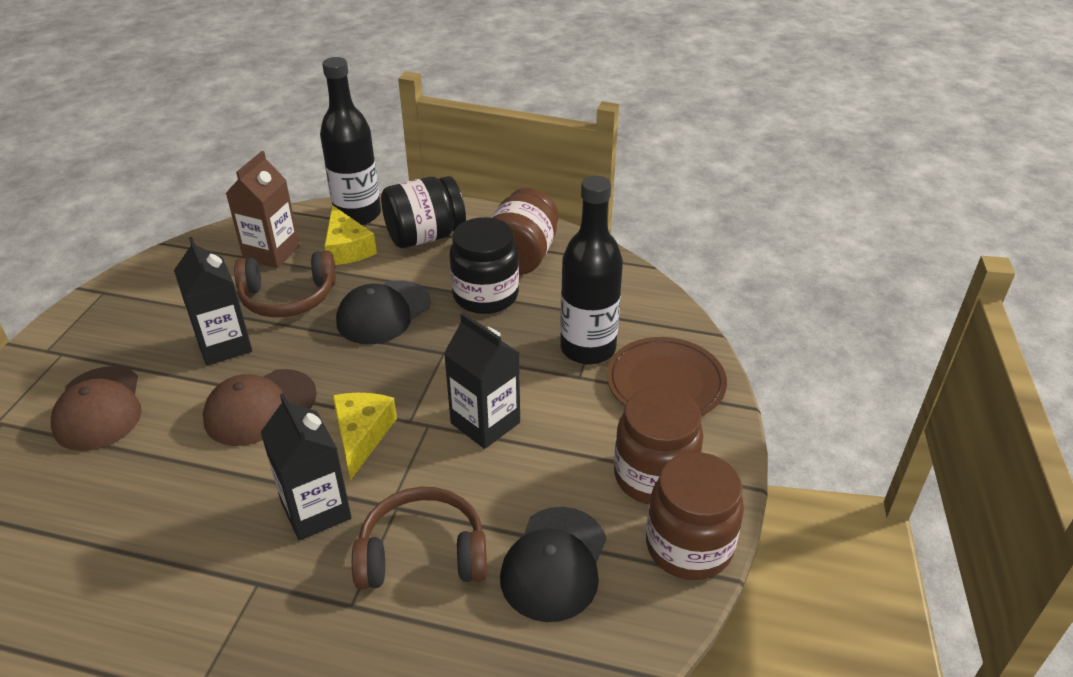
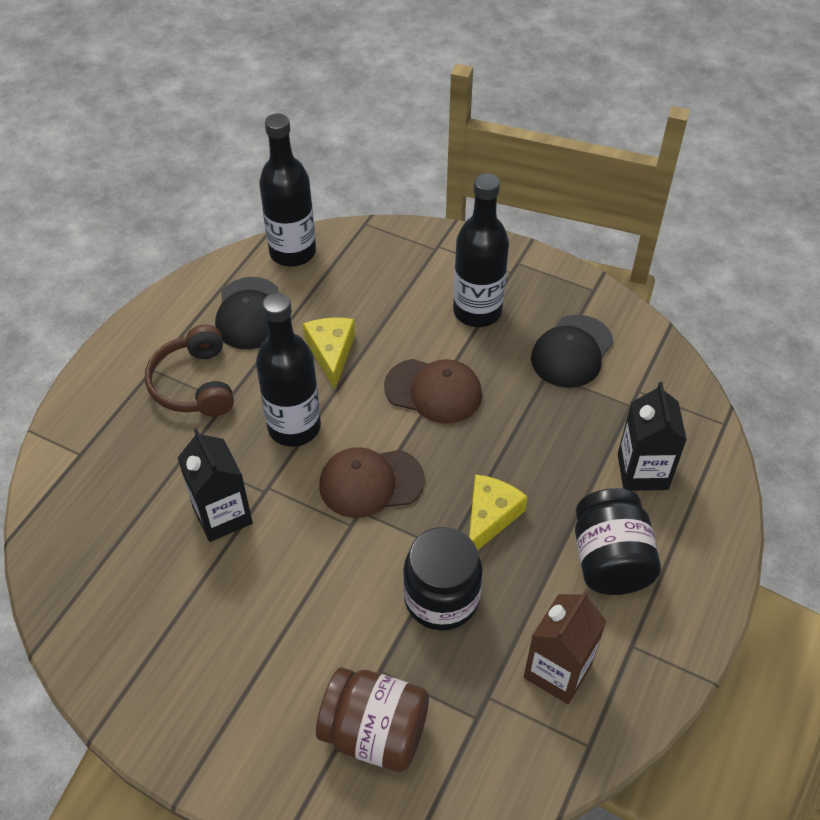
black bottle: 2 -> 3
black carton: 3 -> 2
brown headphones: 2 -> 1
brown jar: 3 -> 1
brown plate: 1 -> 0

